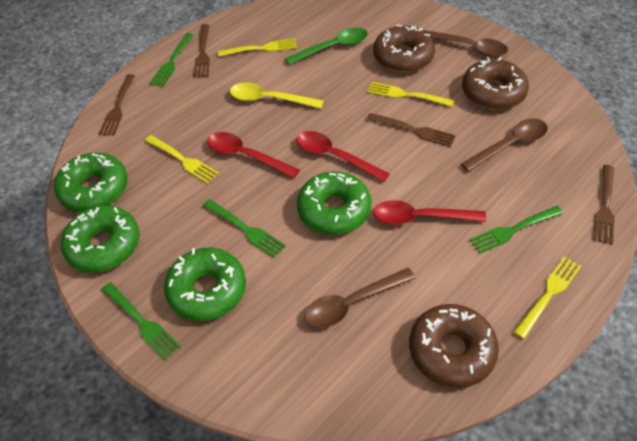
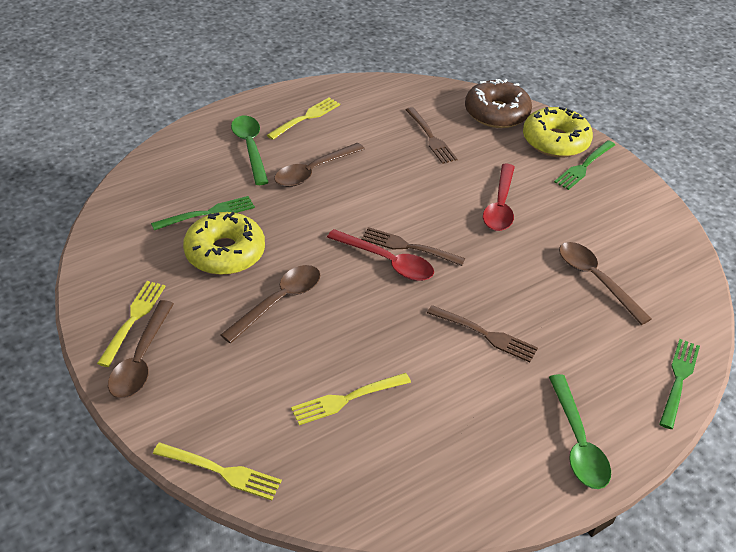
brown donut: 3 -> 1
brown fork: 4 -> 3
brown spoon: 3 -> 4
green donut: 4 -> 0
green fork: 4 -> 3
green spoon: 1 -> 2
red spoon: 3 -> 2
yellow donut: 0 -> 2
yellow spoon: 1 -> 0

